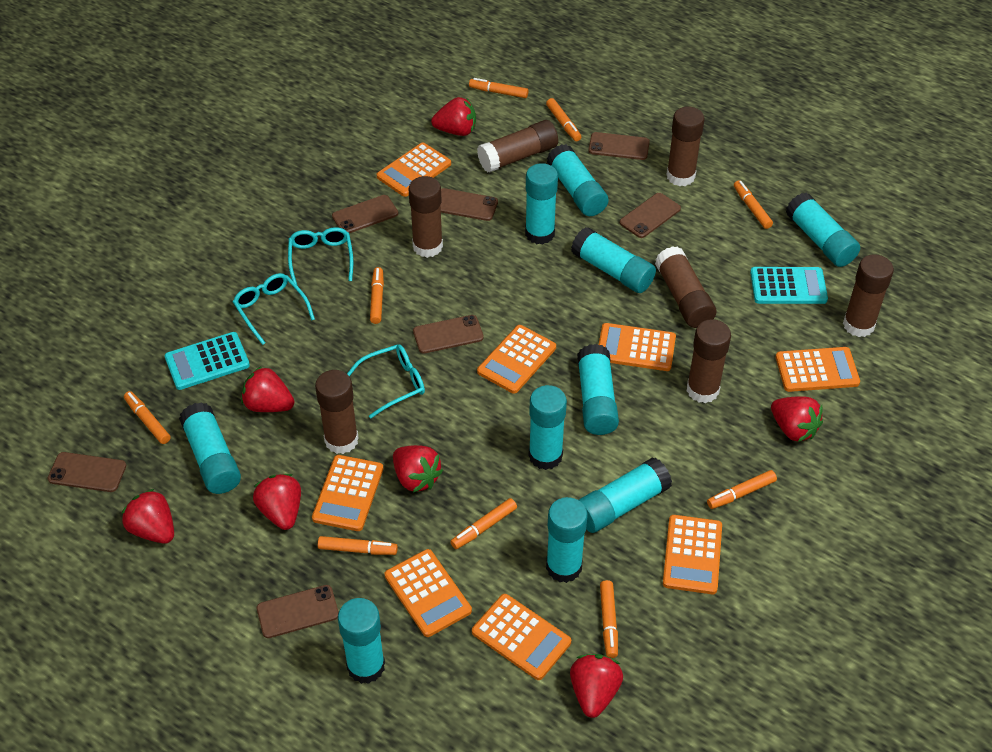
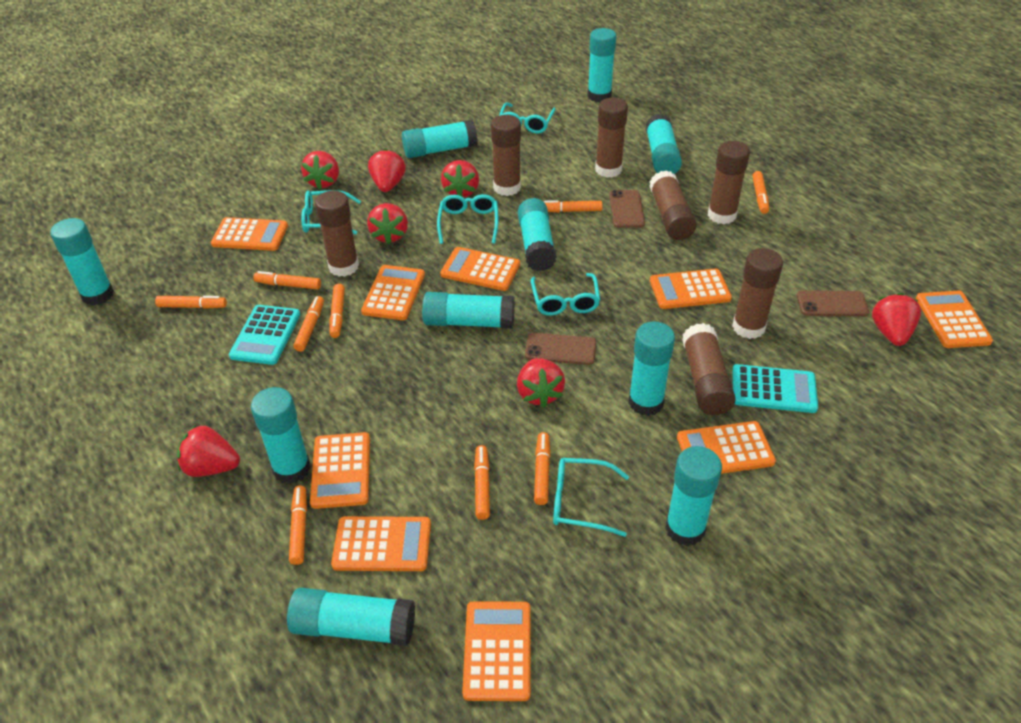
brown phone: 7 -> 3
orange calculator: 8 -> 9
turquoise glasses: 3 -> 5

